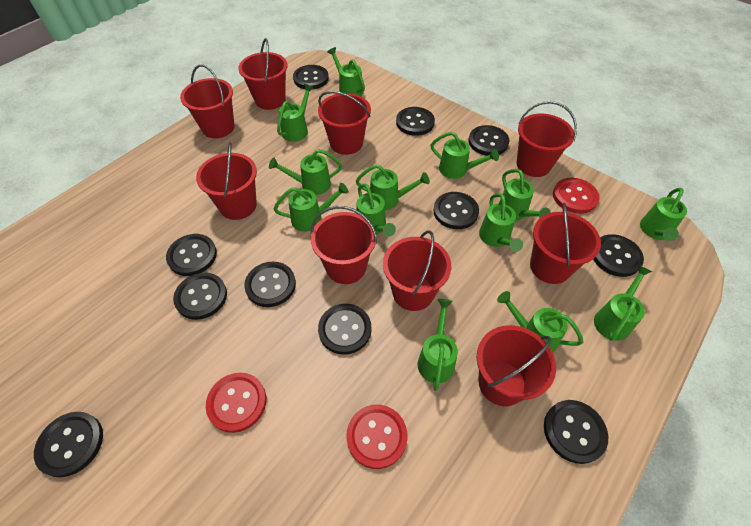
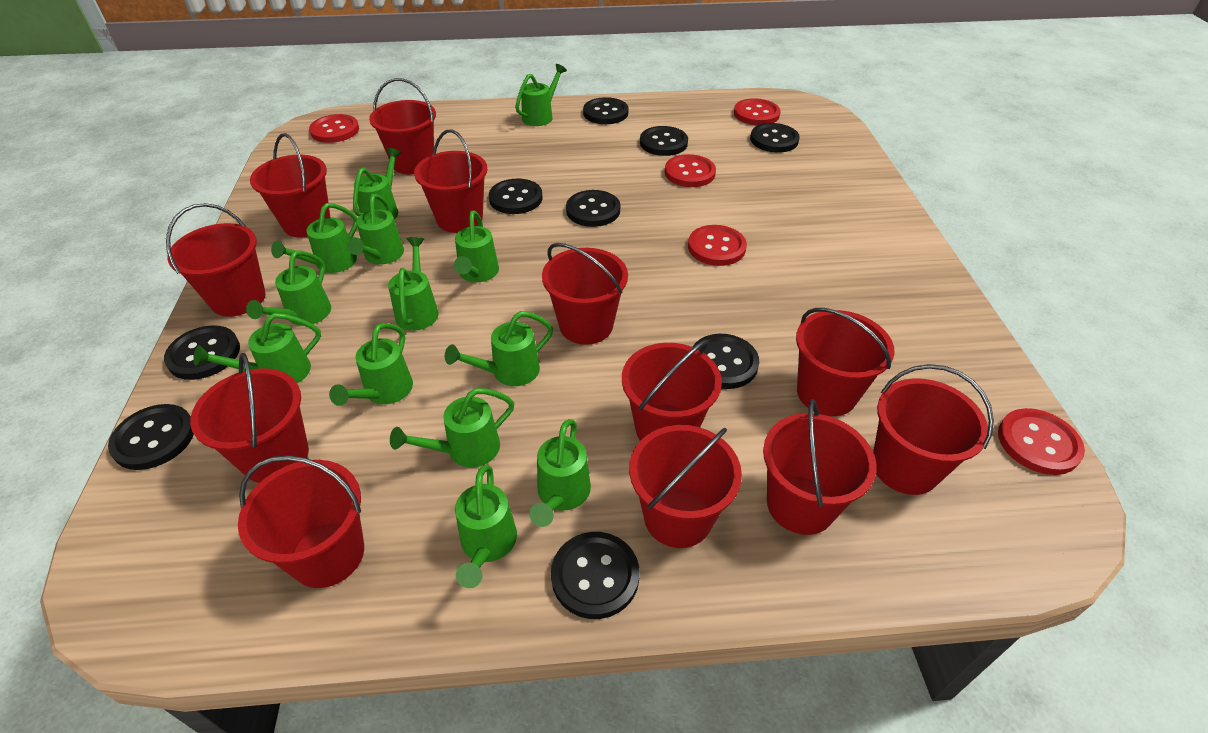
black button: 11 -> 9
red bucket: 9 -> 12
red button: 3 -> 5

